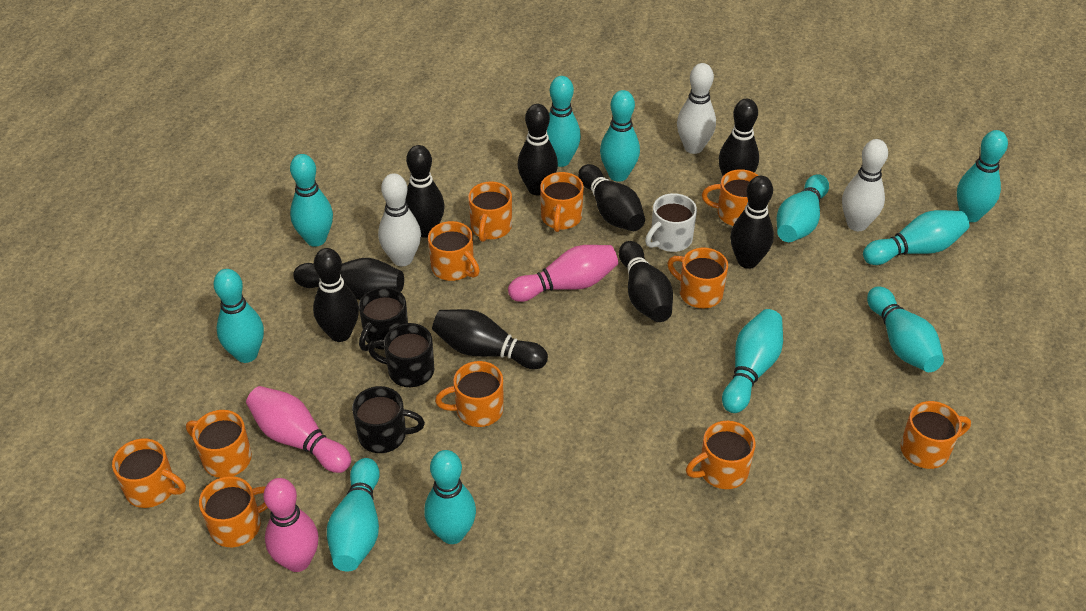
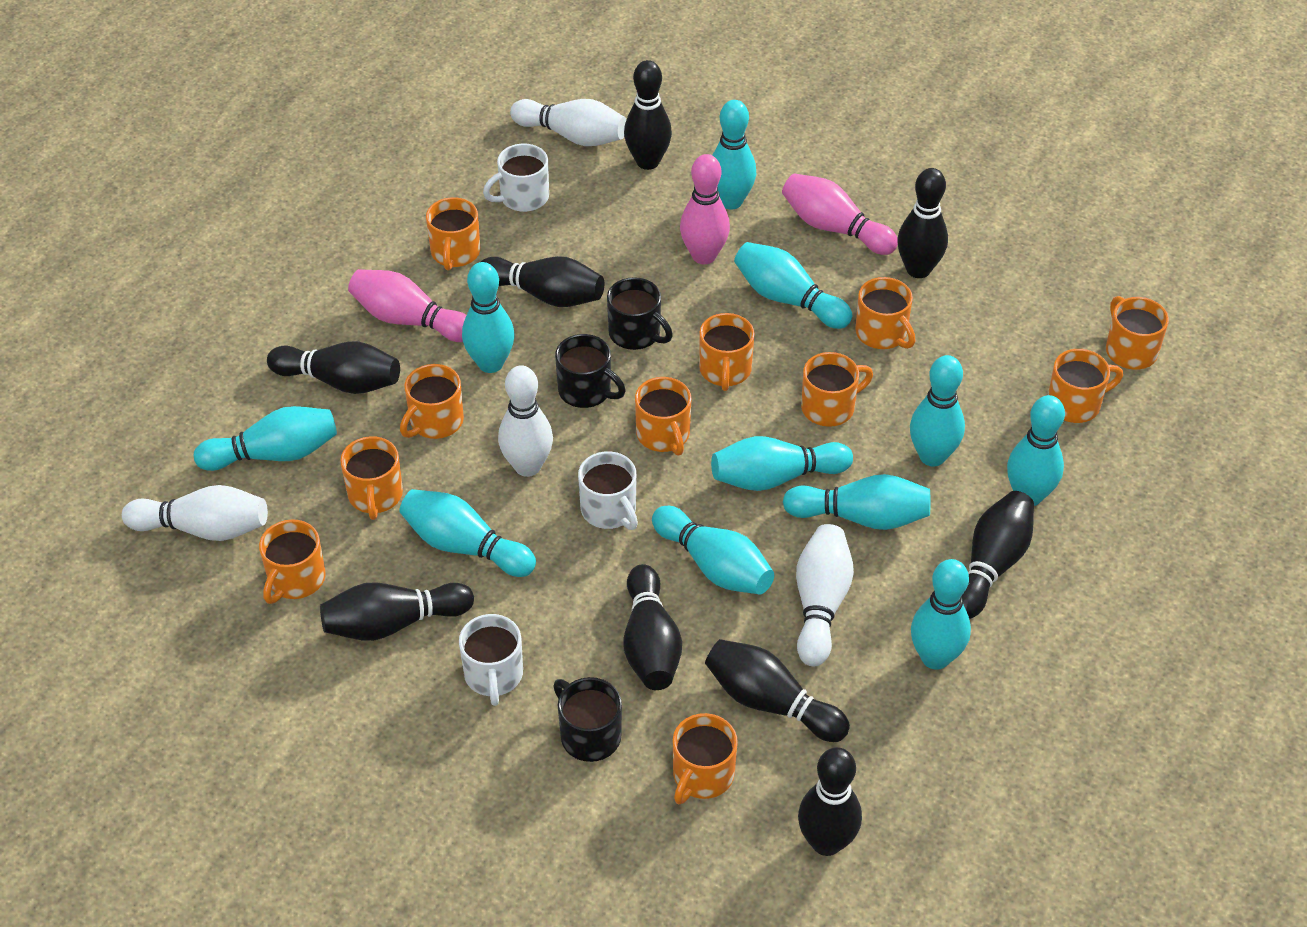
white bowling pin: 3 -> 4
white mug: 1 -> 3

